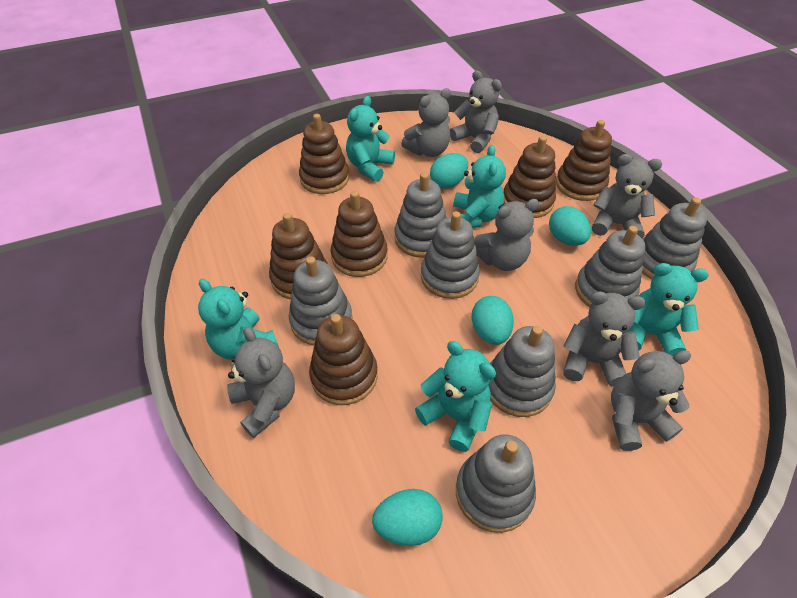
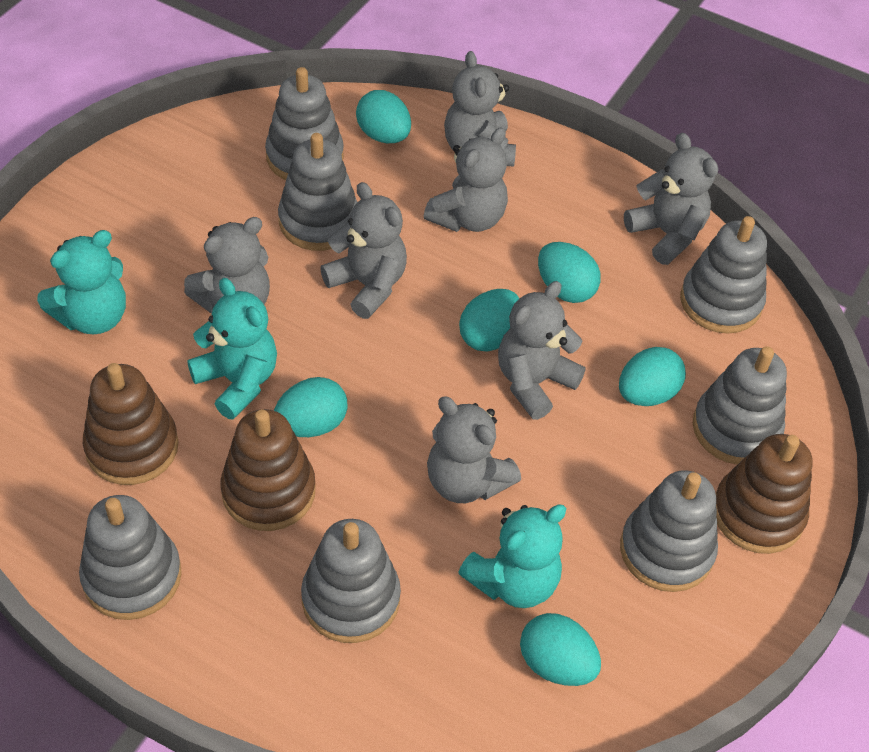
brown stacking toy: 6 -> 3
turquoise egg: 4 -> 6
turquoise teddy bear: 5 -> 3

